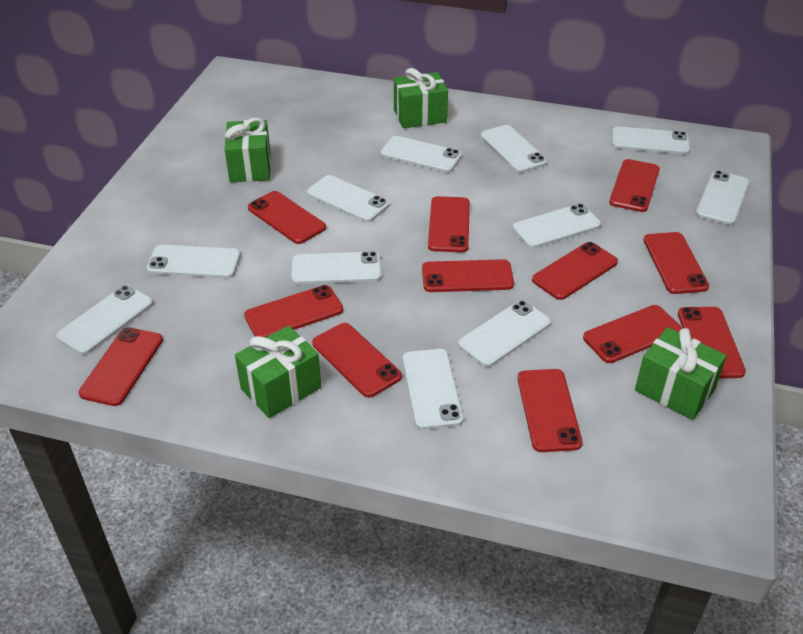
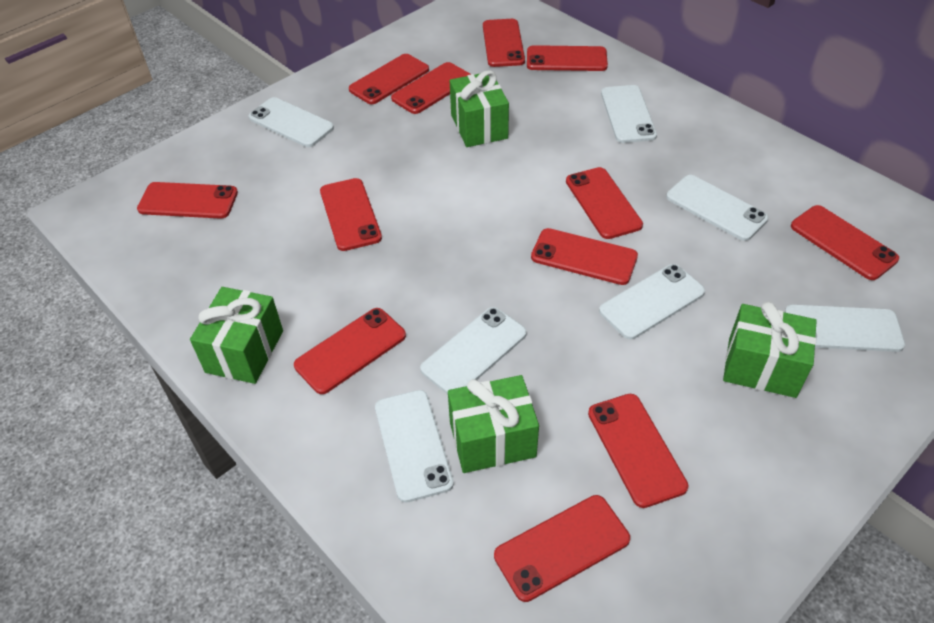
white phone: 11 -> 7

